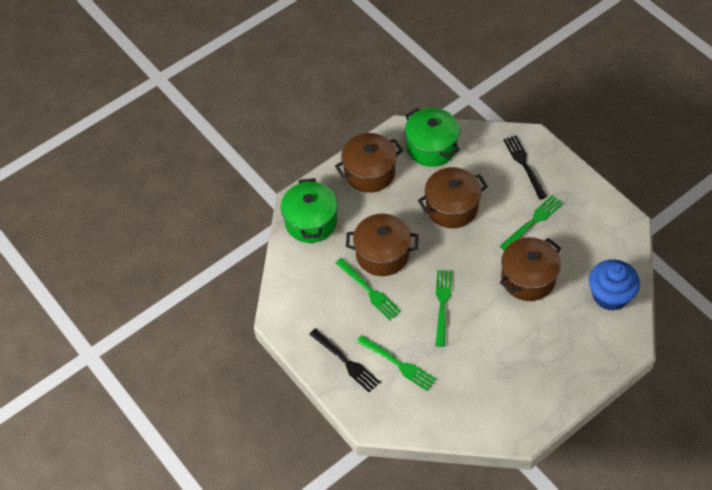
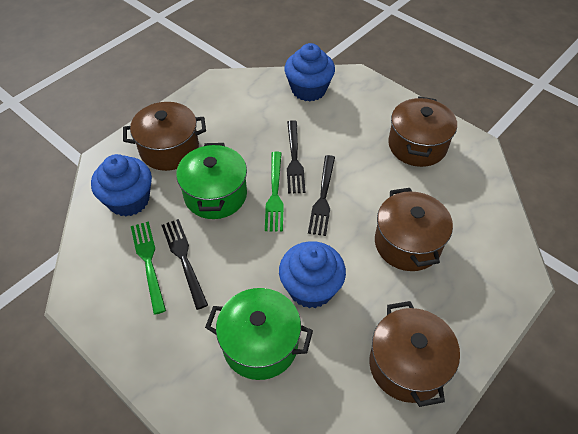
black fork: 2 -> 3
blue cupcake: 1 -> 3
green fork: 4 -> 2

